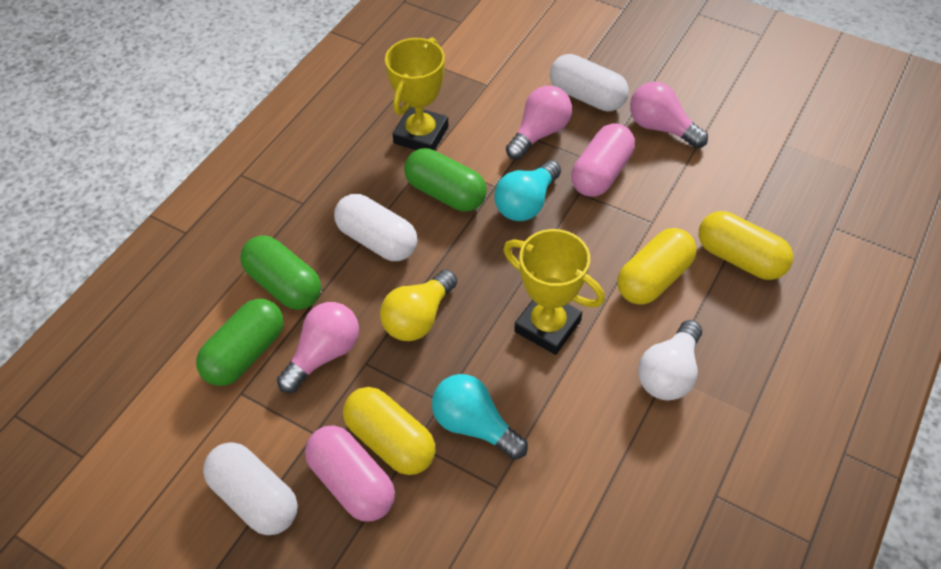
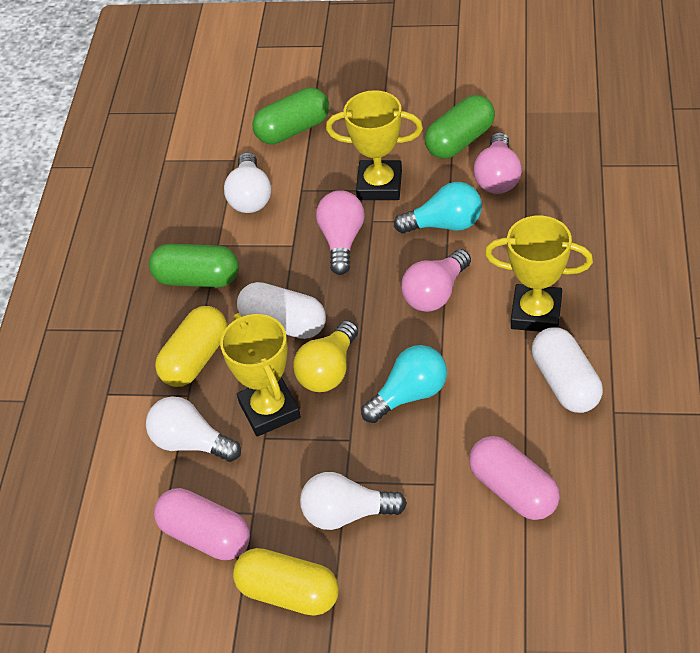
white capsule: 3 -> 2
white light bulb: 1 -> 3
yellow capsule: 3 -> 2
yellow trophy: 2 -> 3

